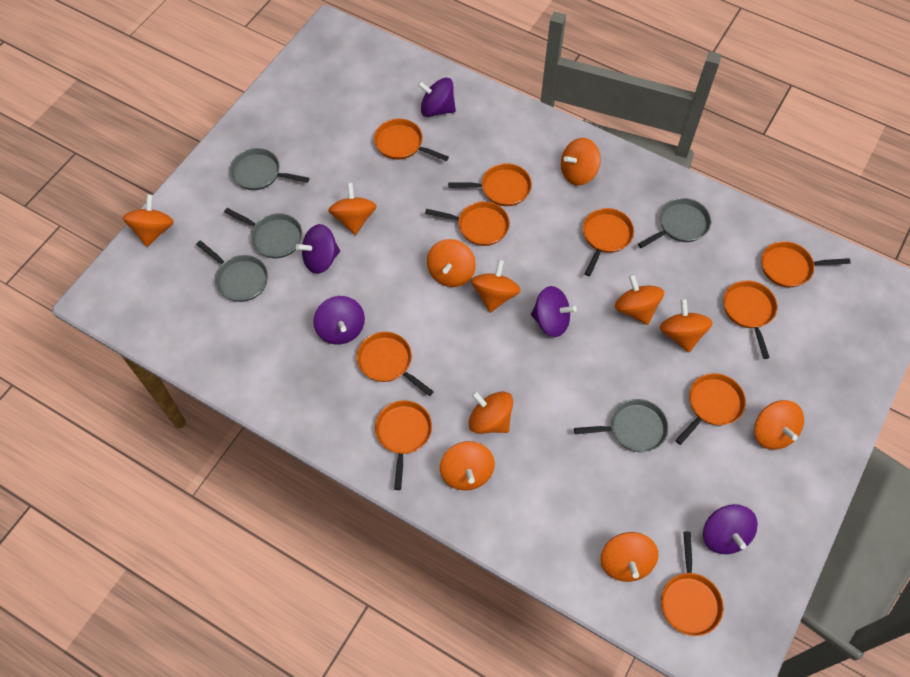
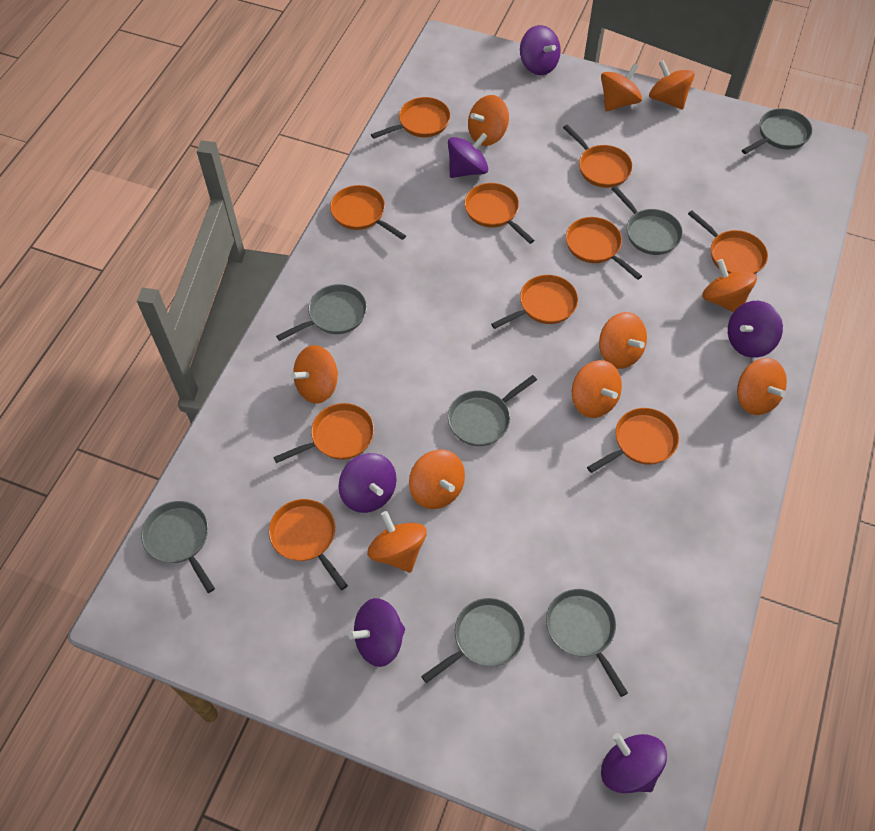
grey pan: 5 -> 7
orange spinning top: 11 -> 10
purple spinning top: 5 -> 6

